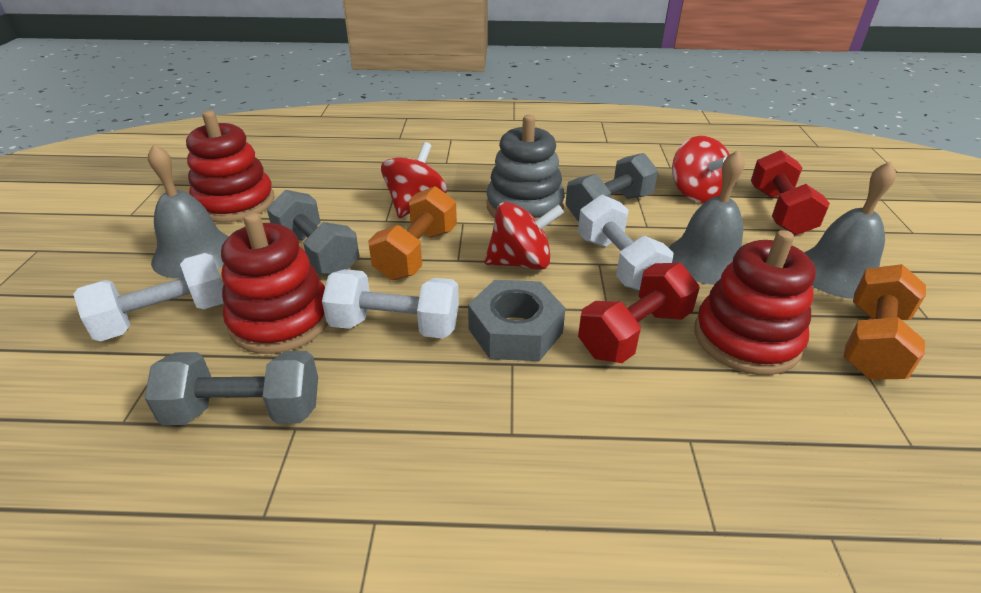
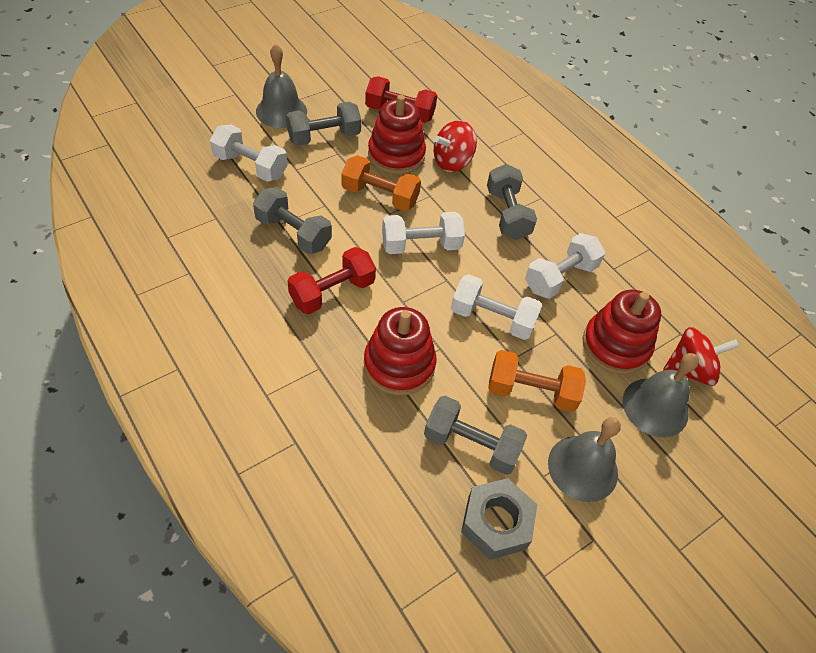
grey dumbbell: 3 -> 4
grey stacking toy: 1 -> 0
red spinning top: 3 -> 2
white dumbbell: 3 -> 4

